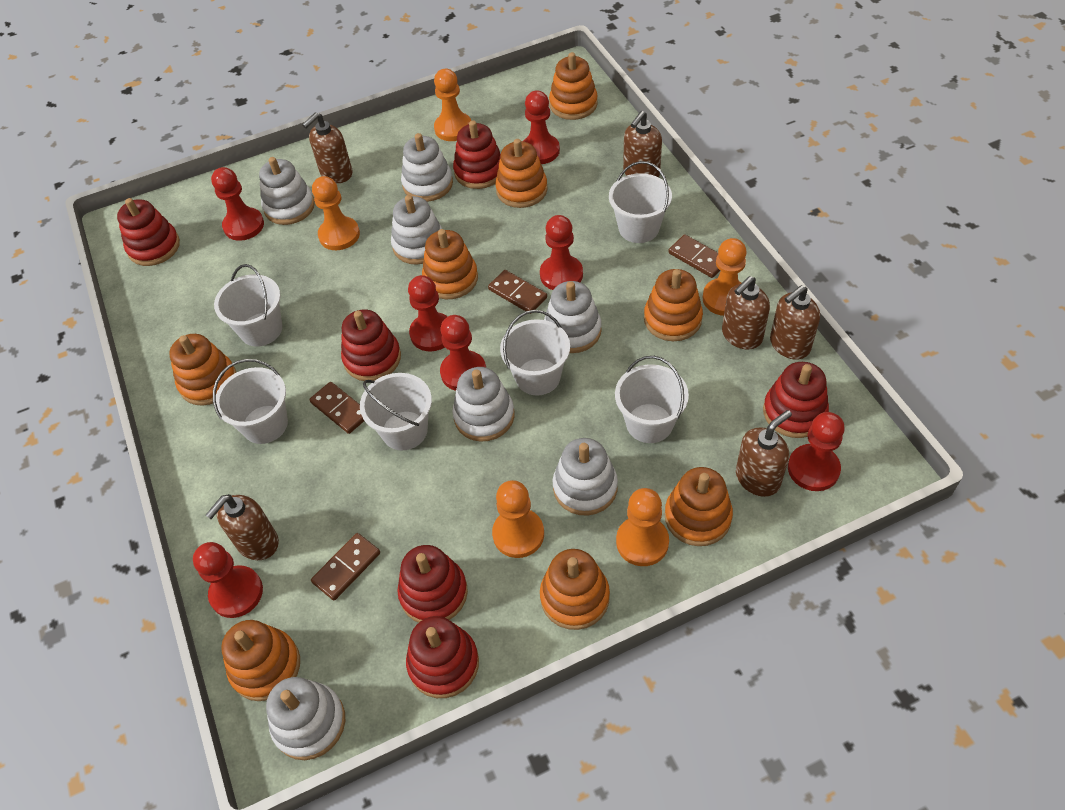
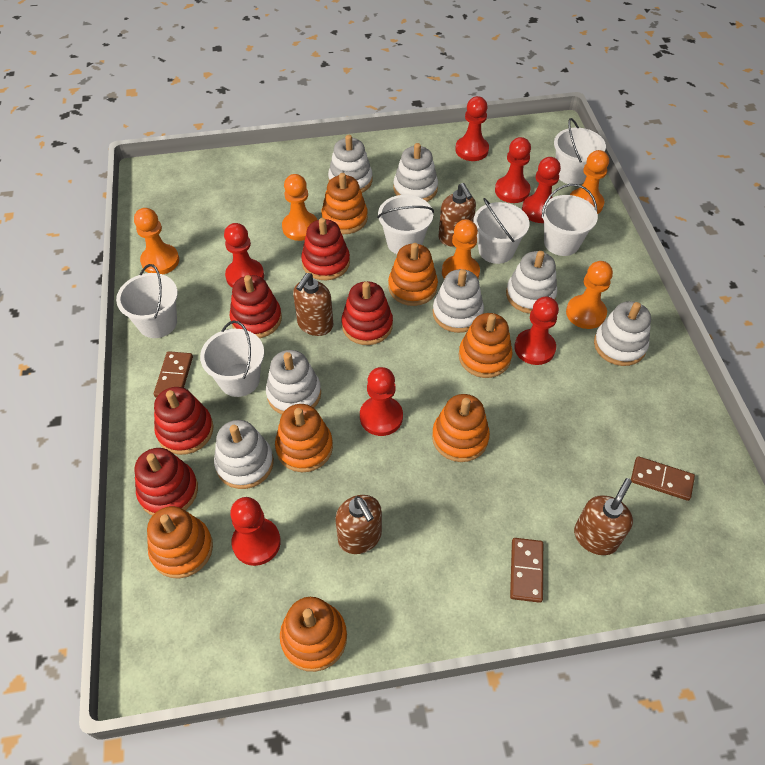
brown domino: 4 -> 3
brown soap dispenser: 6 -> 4
orange stacking toy: 8 -> 7
red stacking toy: 6 -> 5

